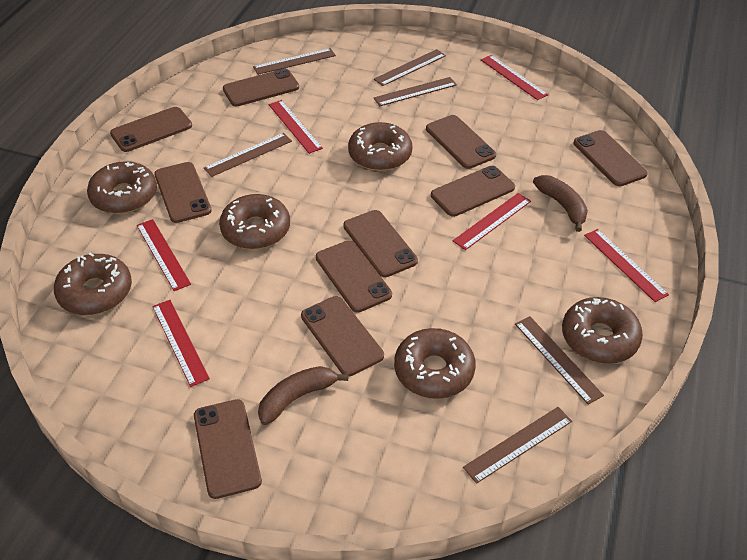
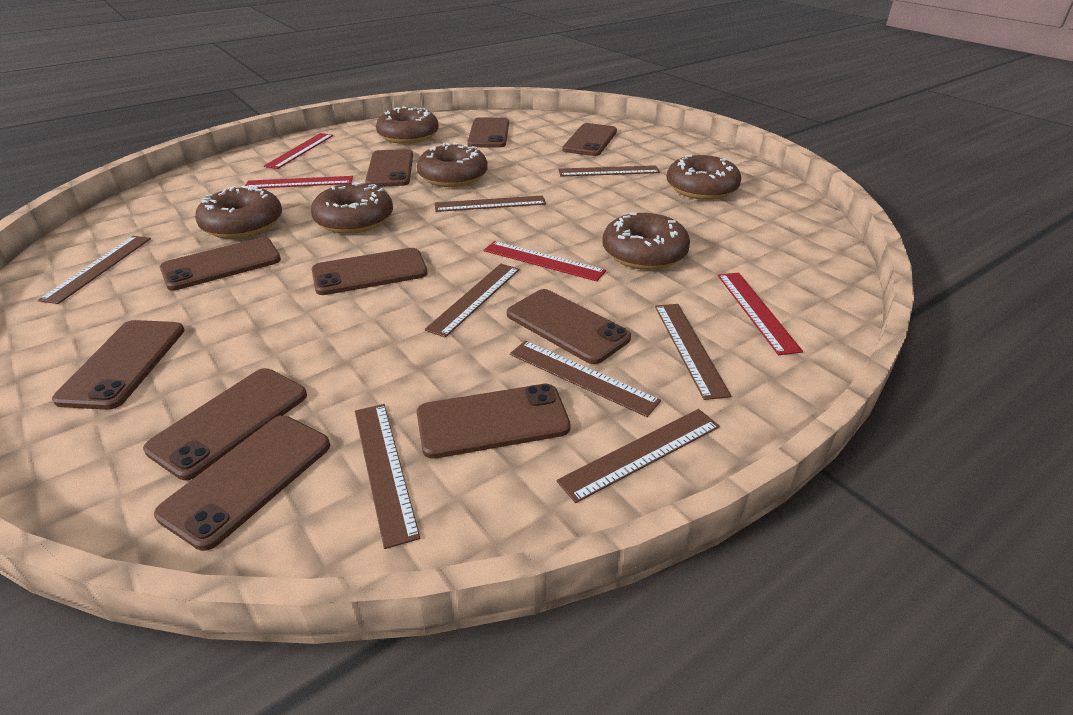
brown banana: 2 -> 0
brown ruler: 6 -> 8
red ruler: 6 -> 4

